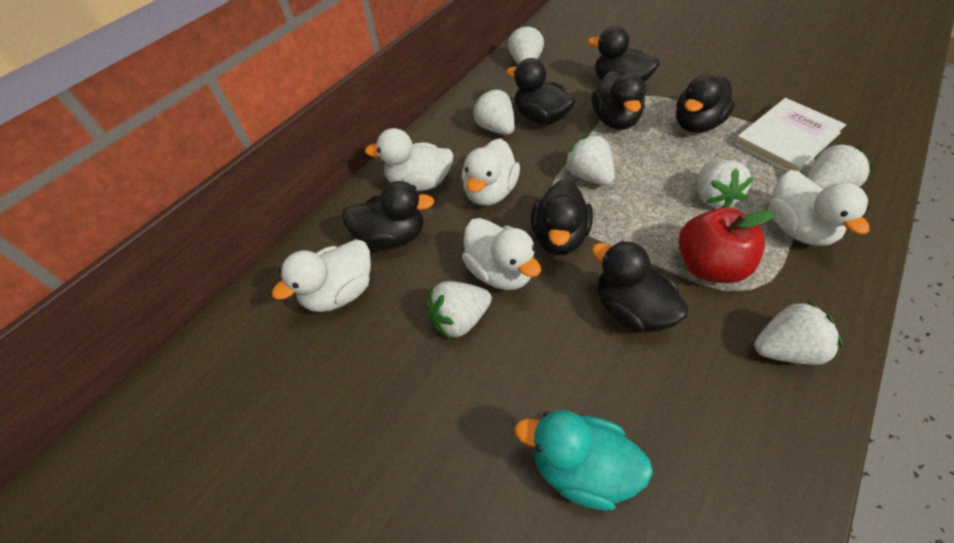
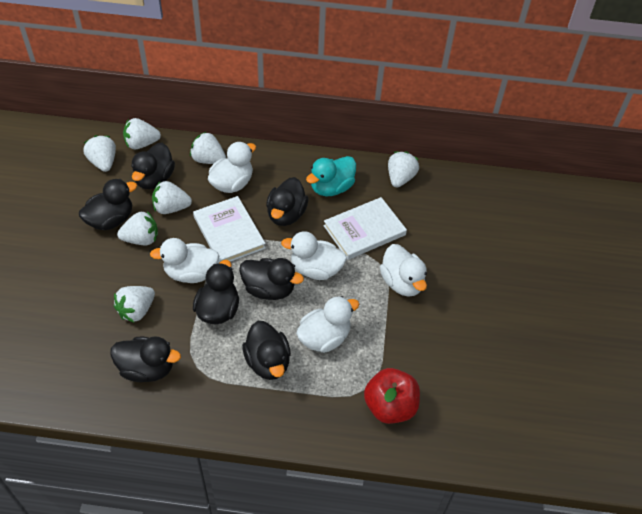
white book: 1 -> 2

